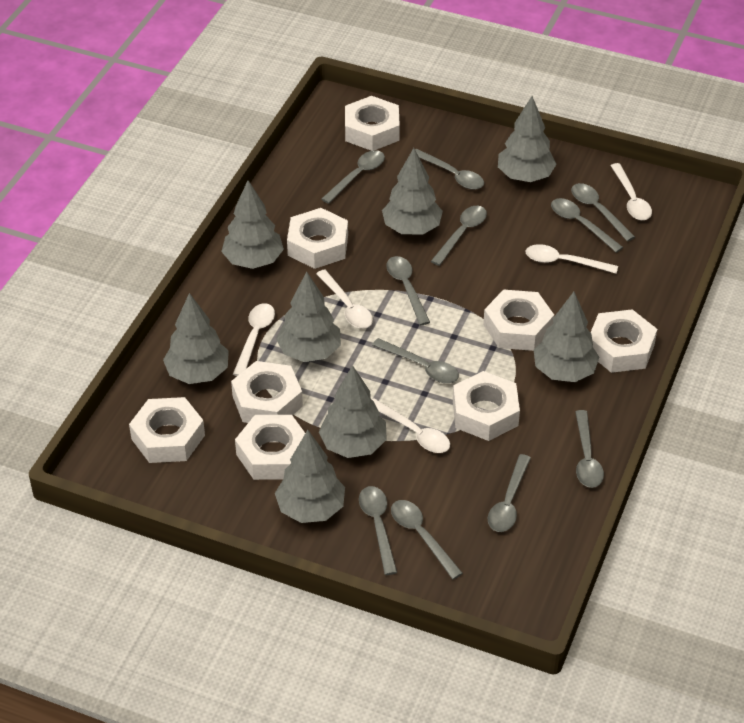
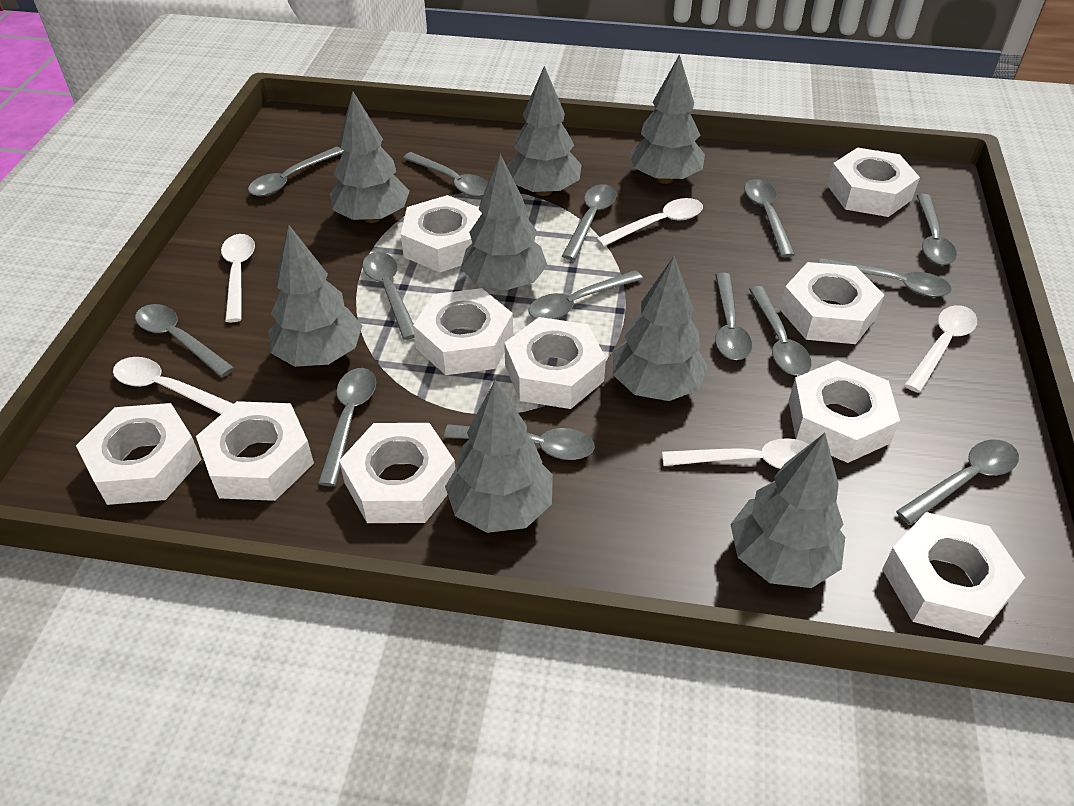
grey spoon: 11 -> 14
white nut: 8 -> 10

